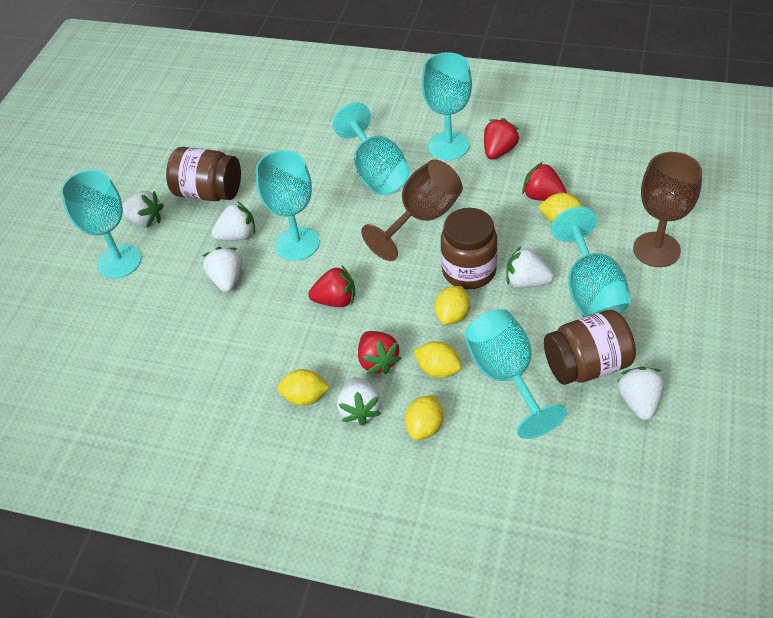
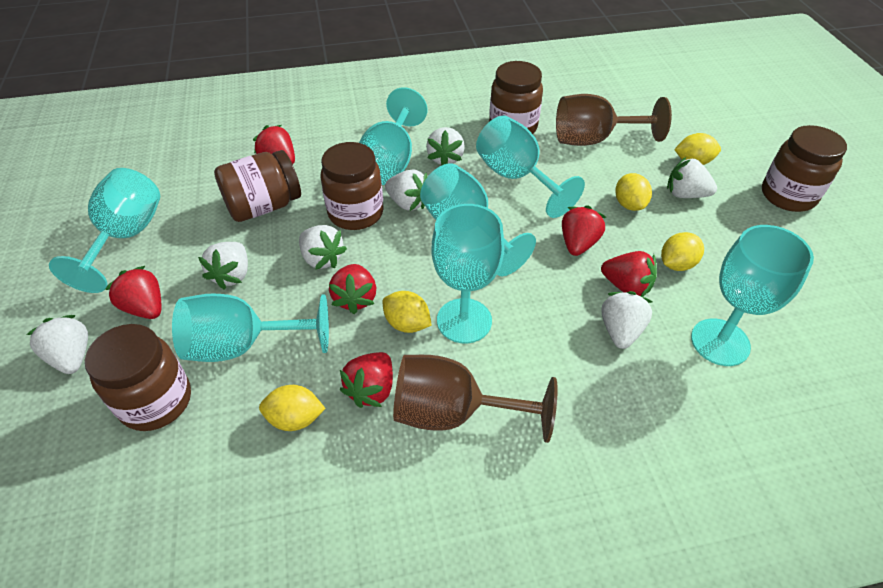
brown jar: 3 -> 5
red strawberry: 4 -> 6
turquoise goblet: 6 -> 7
white strawberry: 6 -> 7

